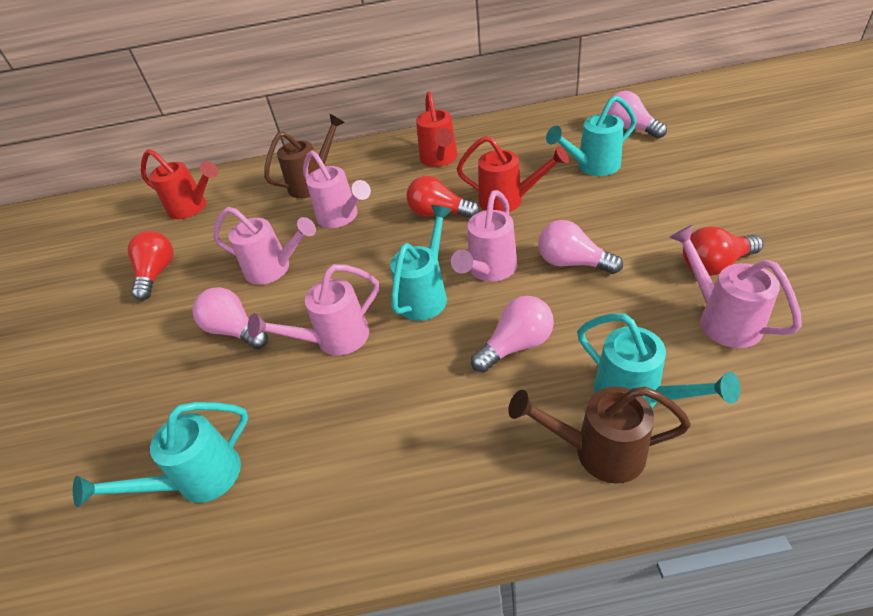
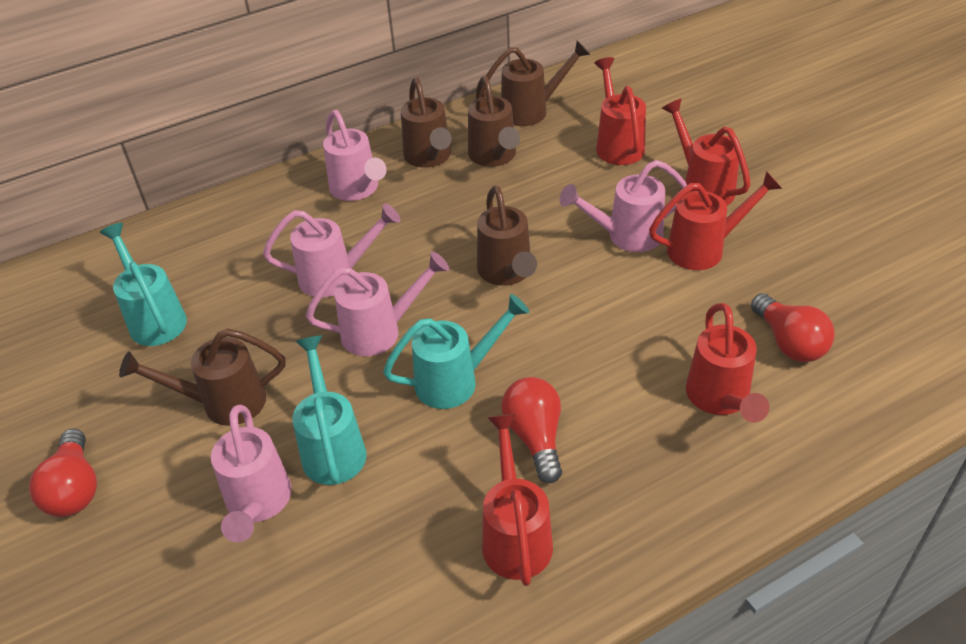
brown watering can: 2 -> 5
pink light bulb: 4 -> 0
red watering can: 3 -> 5
turquoise watering can: 4 -> 3

